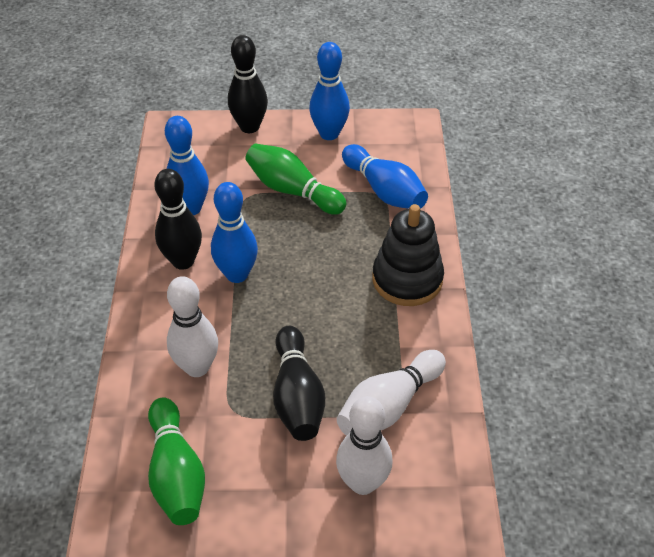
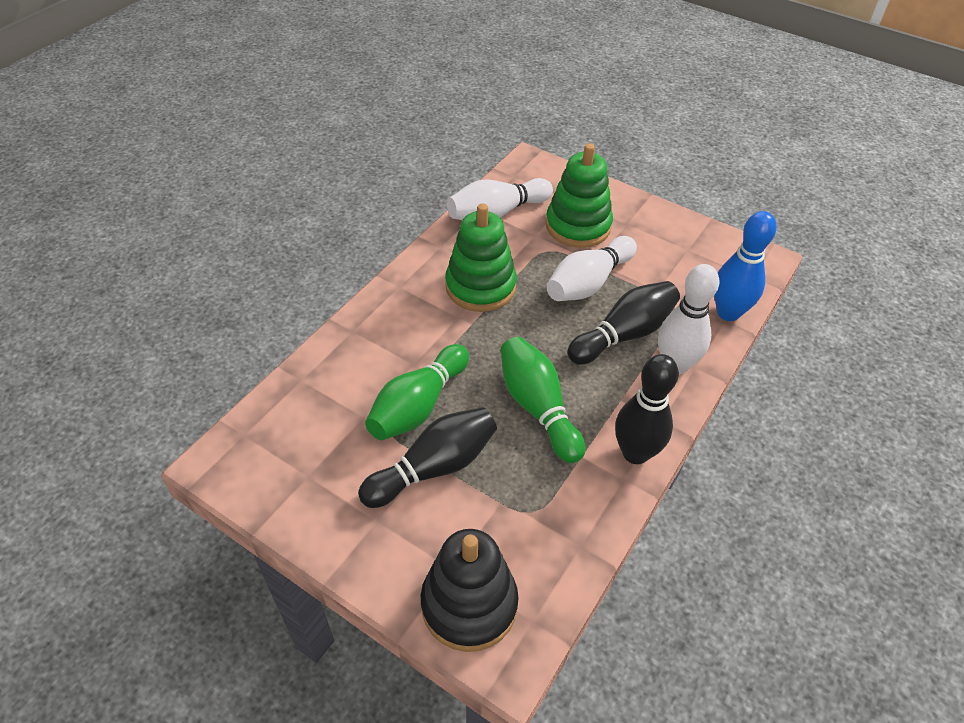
blue bowling pin: 4 -> 1
green stacking toy: 0 -> 2

